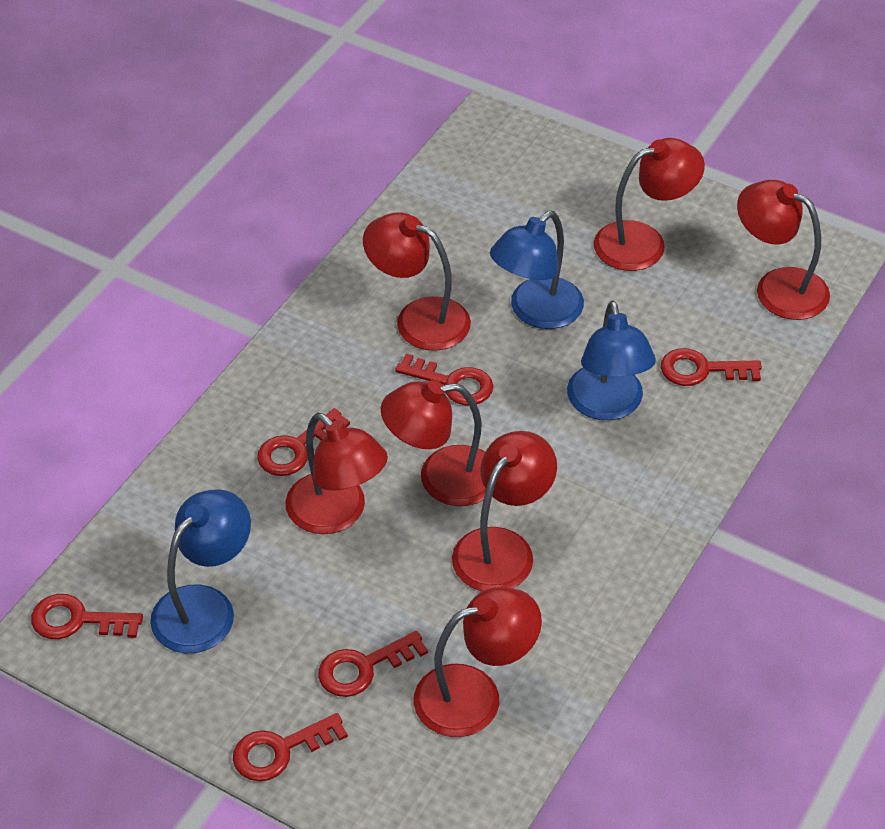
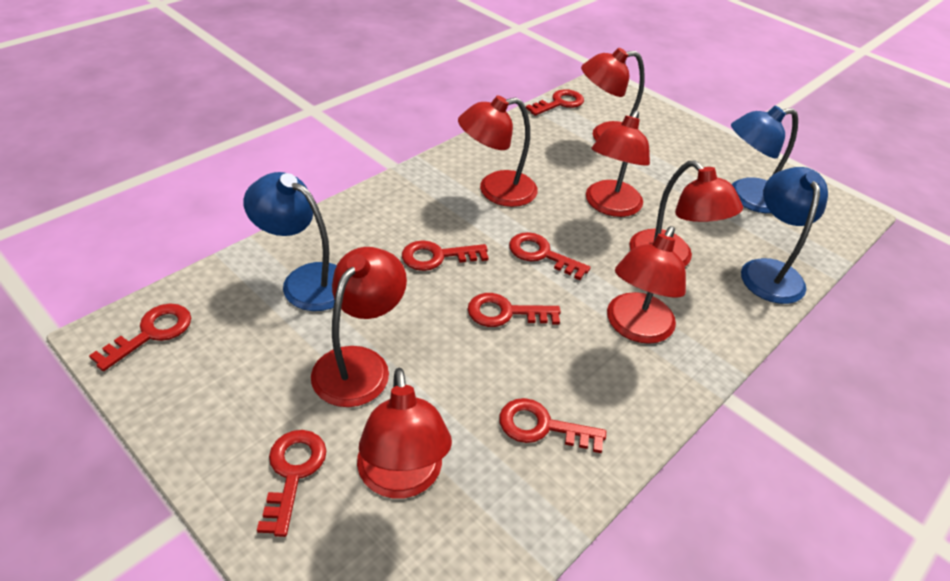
red key: 6 -> 7

